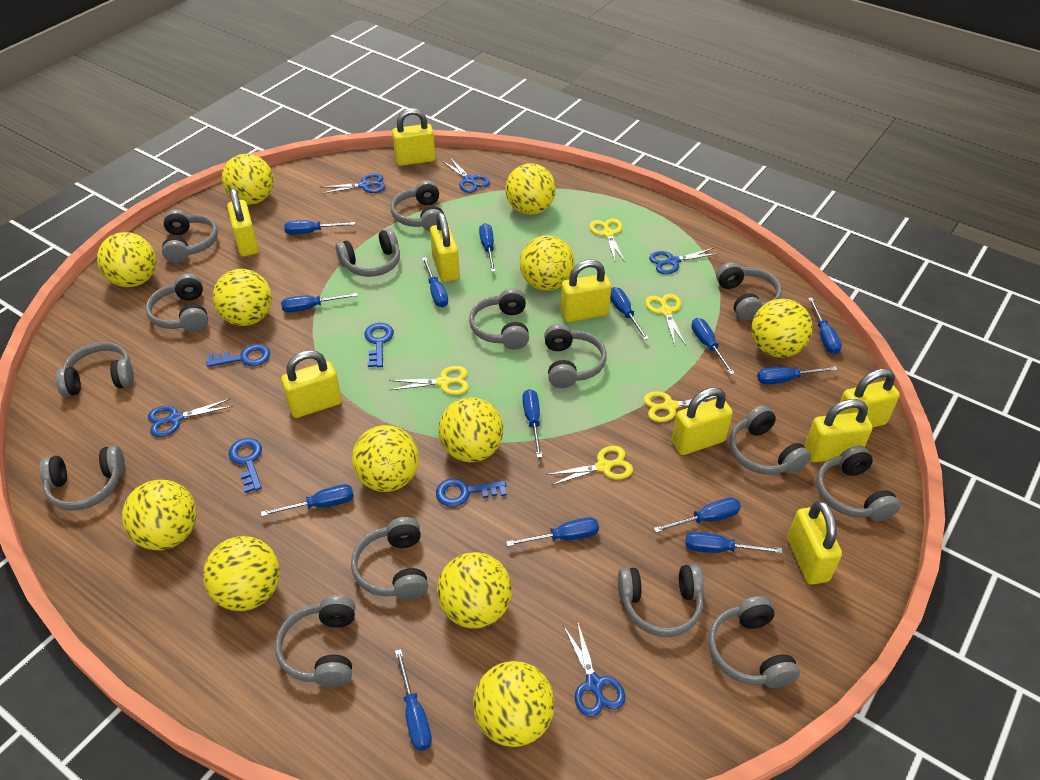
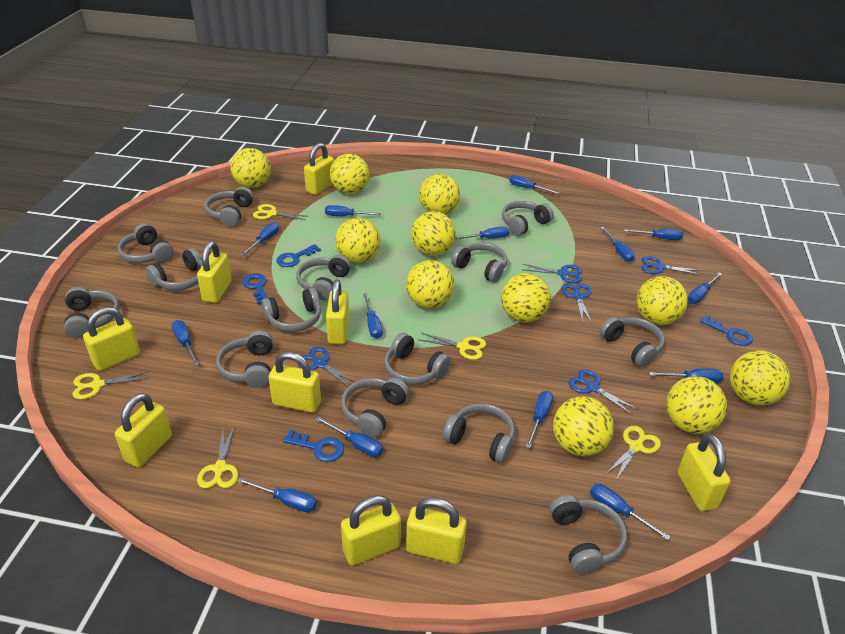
grey headphones: 15 -> 14
yellow ball: 12 -> 11

